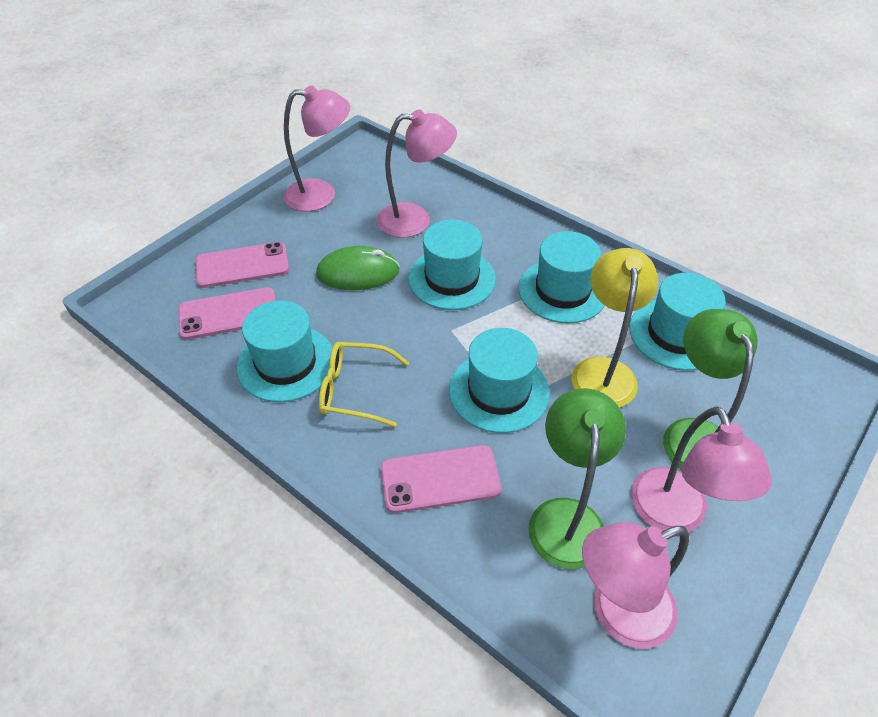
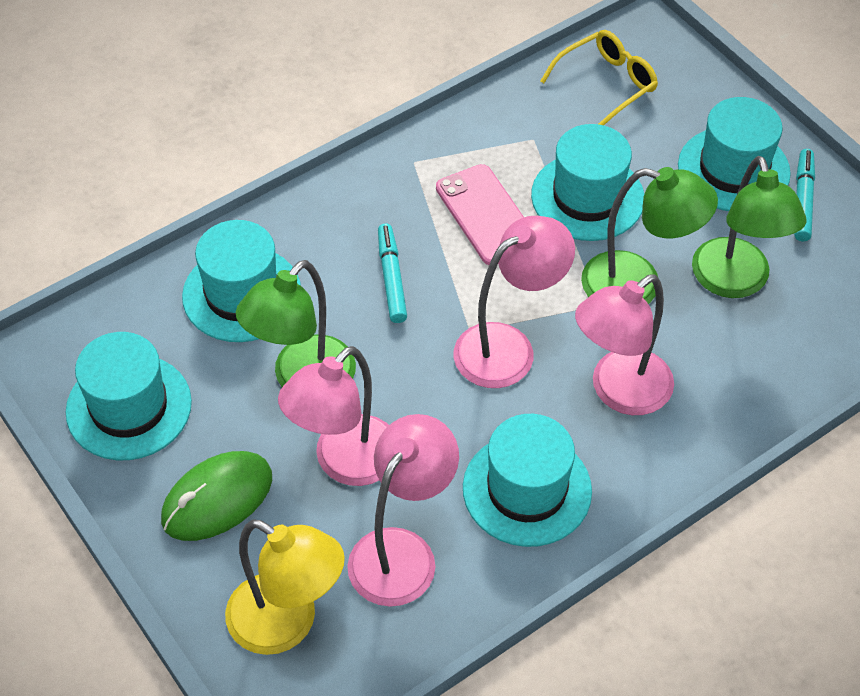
green lamp: 2 -> 3
pink phone: 3 -> 1
turquoise marker: 0 -> 2

